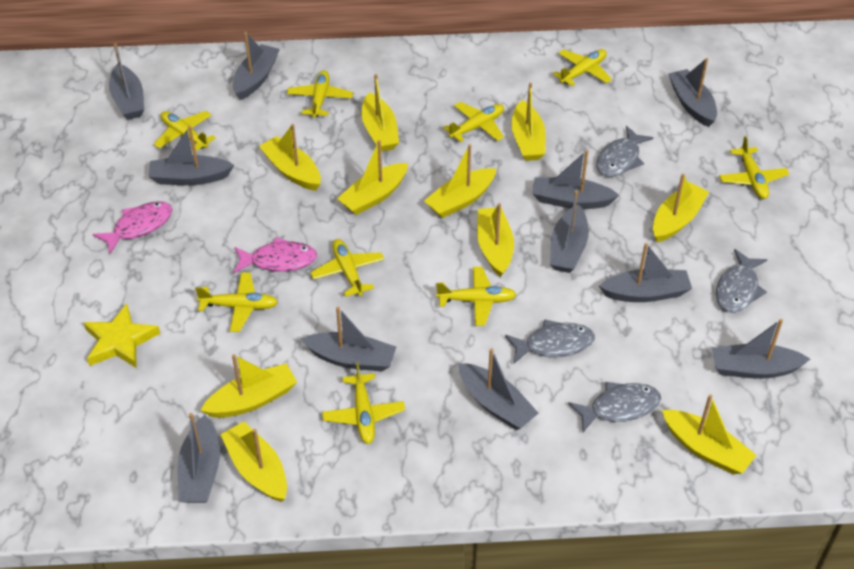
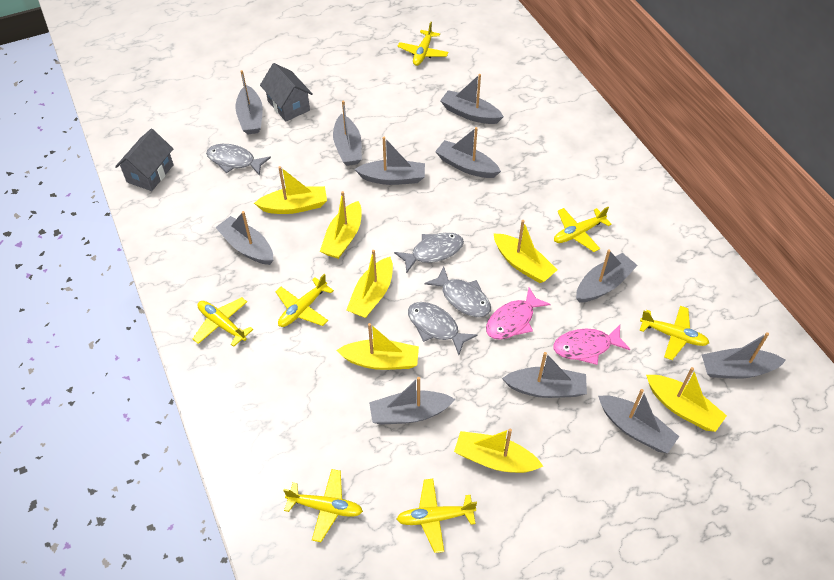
grey house: 0 -> 2
yellow boat: 10 -> 7
yellow plane: 9 -> 7
yellow star: 1 -> 0

